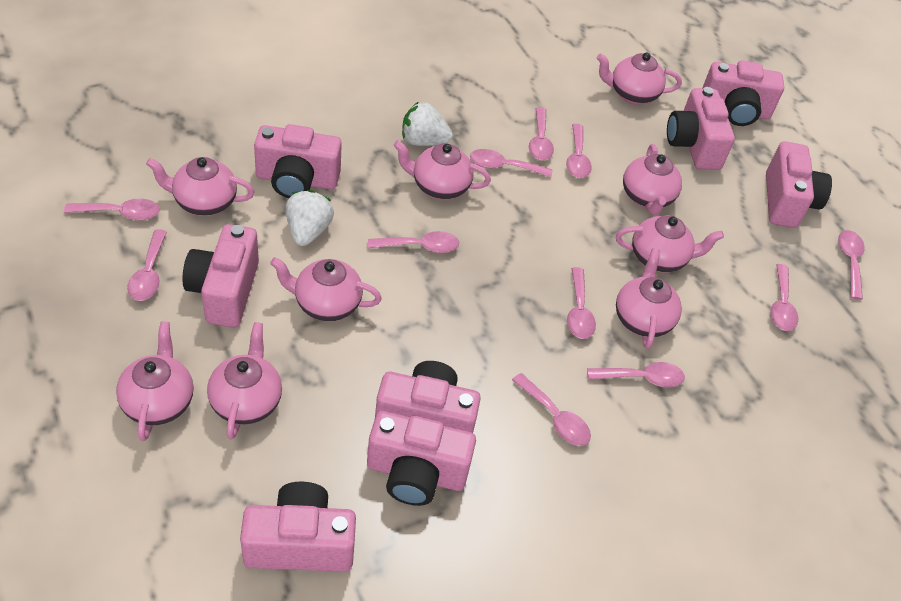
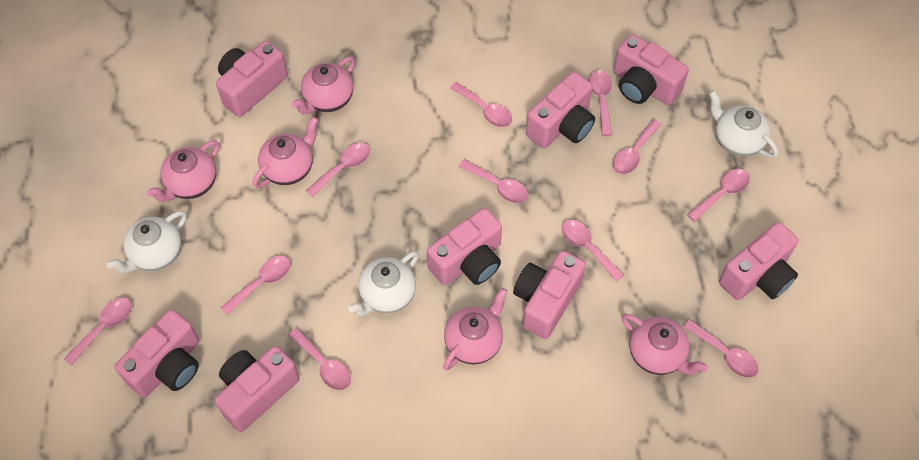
pink teapot: 9 -> 5
white strawberry: 2 -> 0
white teapot: 0 -> 3

